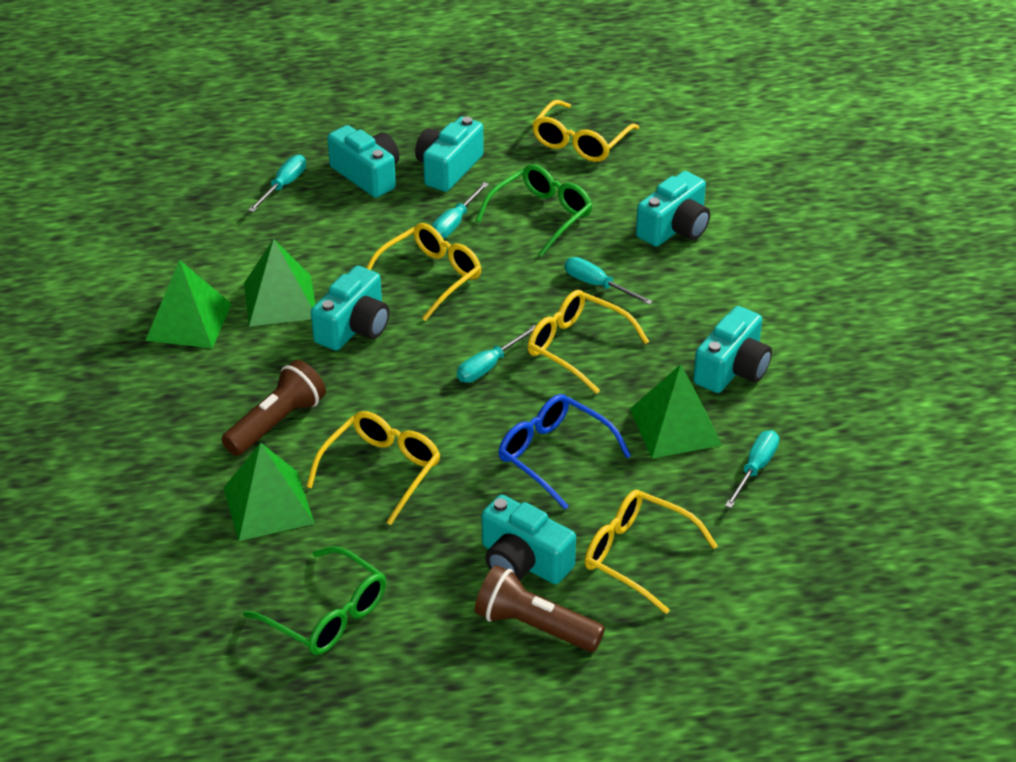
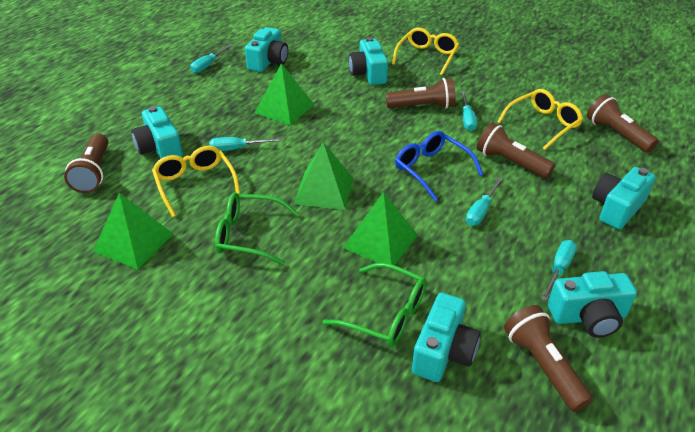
brown flashlight: 2 -> 5
yellow glasses: 5 -> 3

